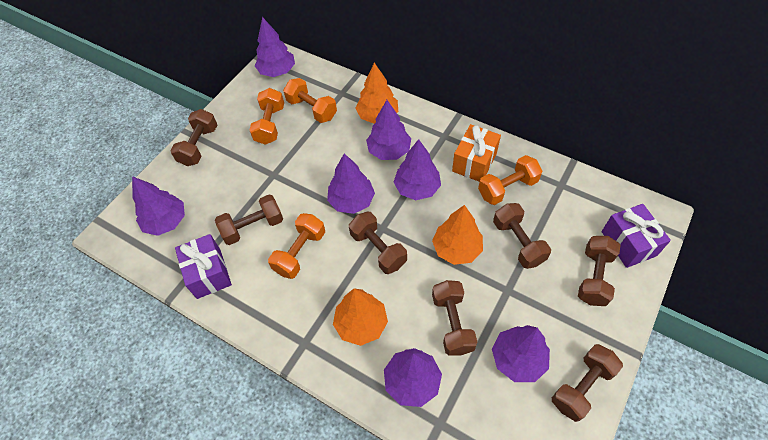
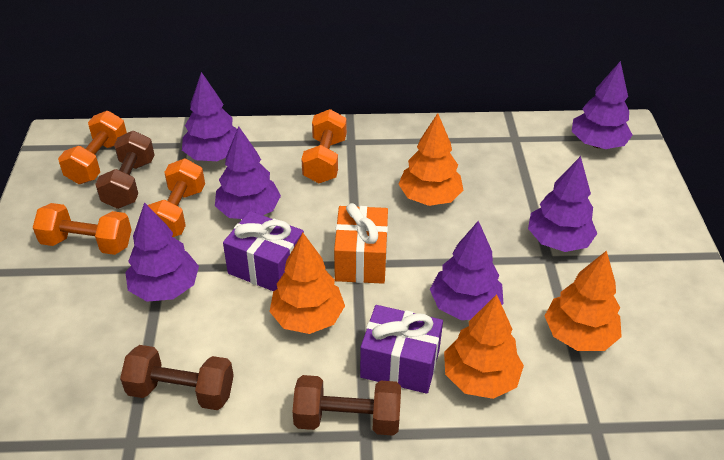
brown dumbbell: 7 -> 3
orange tree: 3 -> 4
purple tree: 7 -> 6

